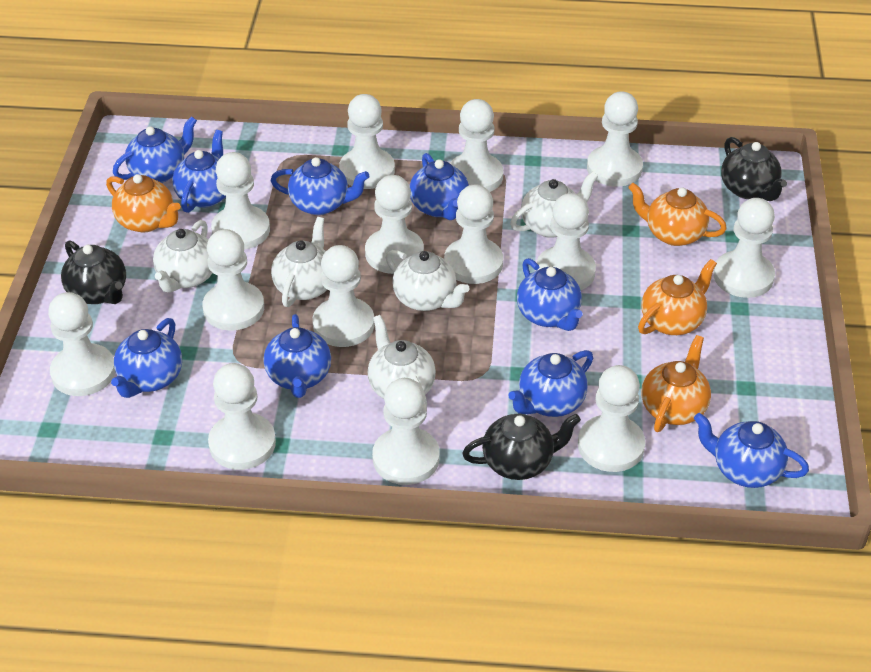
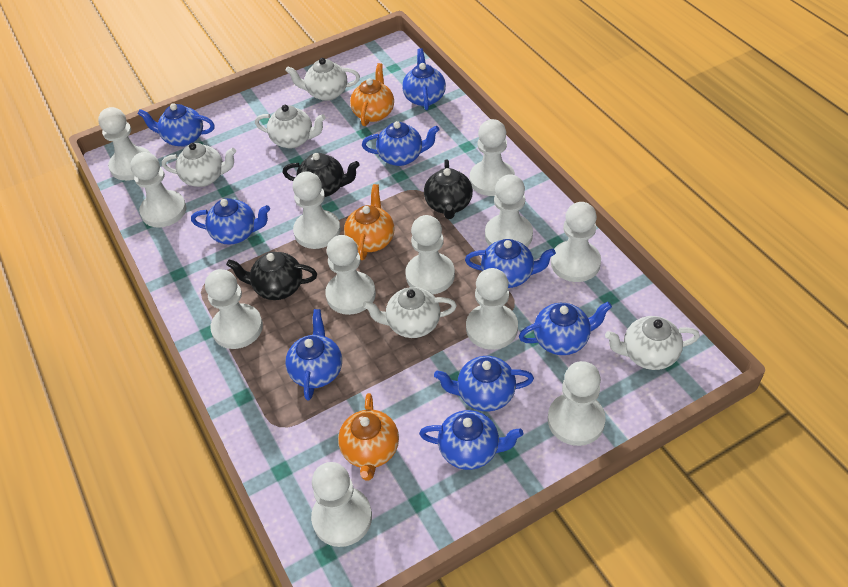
orange teapot: 4 -> 3
white pawn: 14 -> 12

